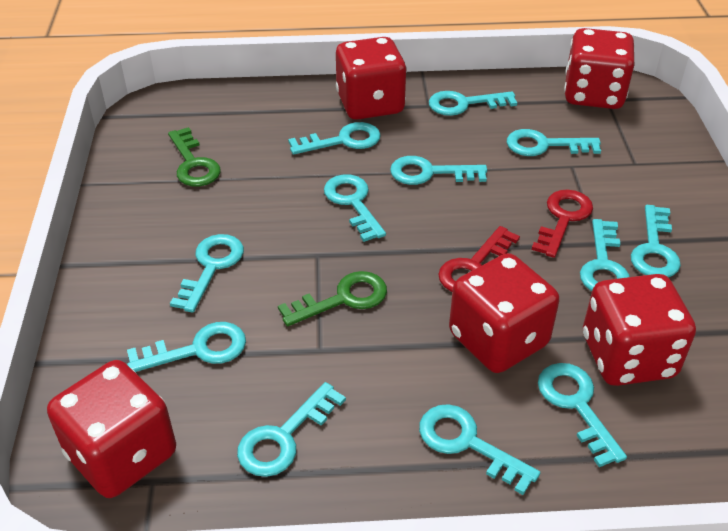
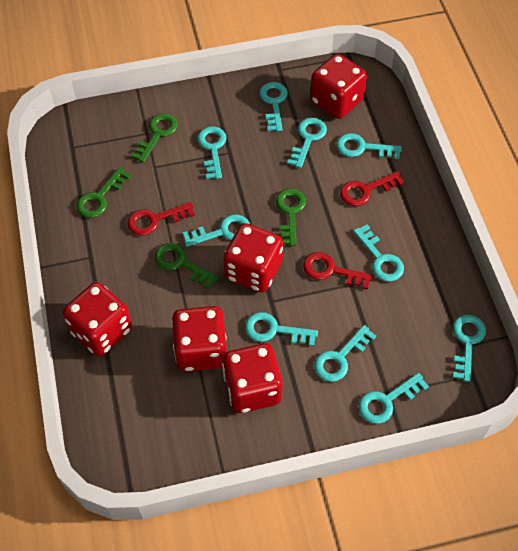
green key: 2 -> 4
red key: 2 -> 3
turquoise key: 12 -> 10

